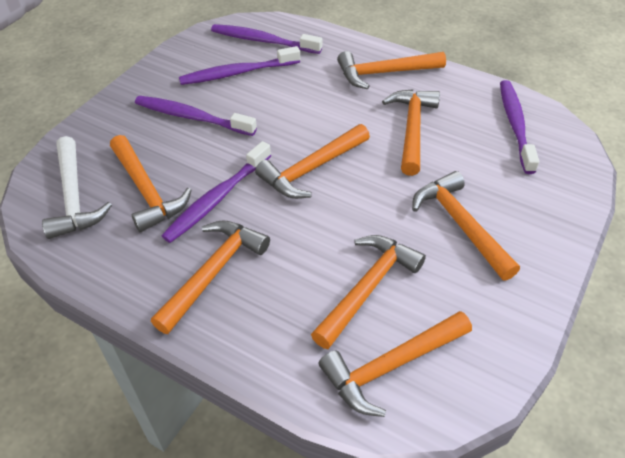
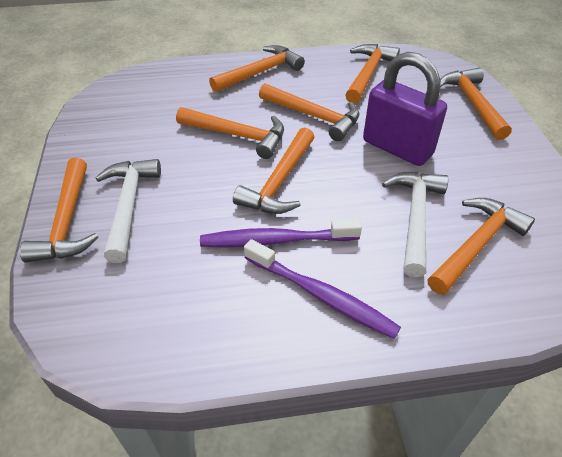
purple padlock: 0 -> 1
purple toothbrush: 5 -> 2
white hammer: 1 -> 2

